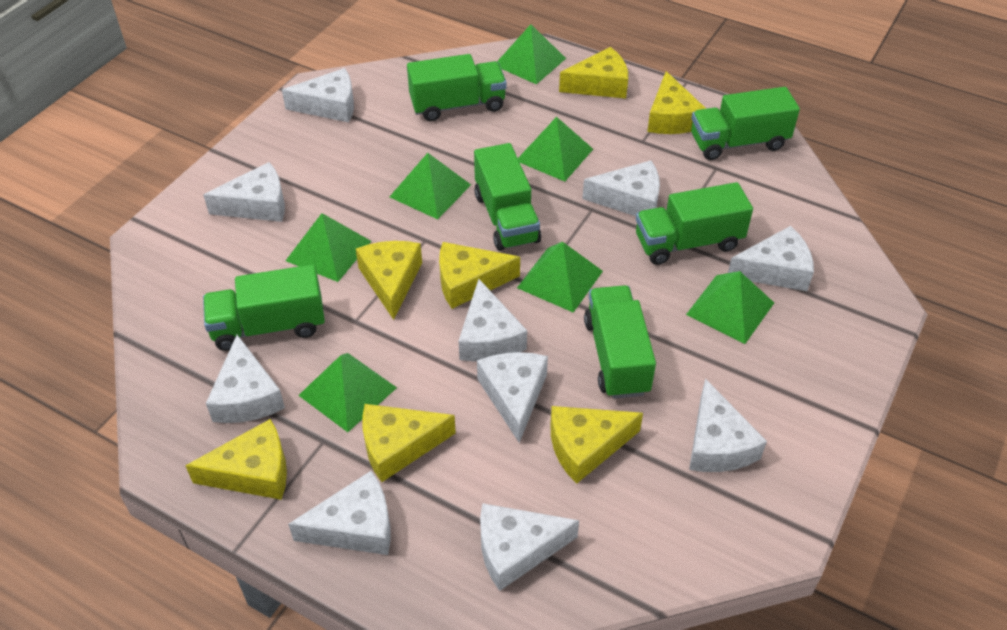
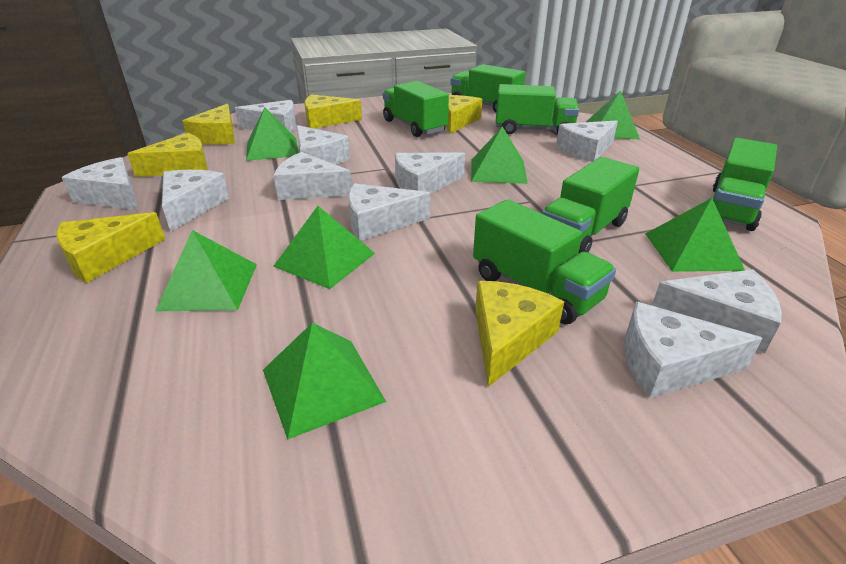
yellow cheese: 7 -> 6

